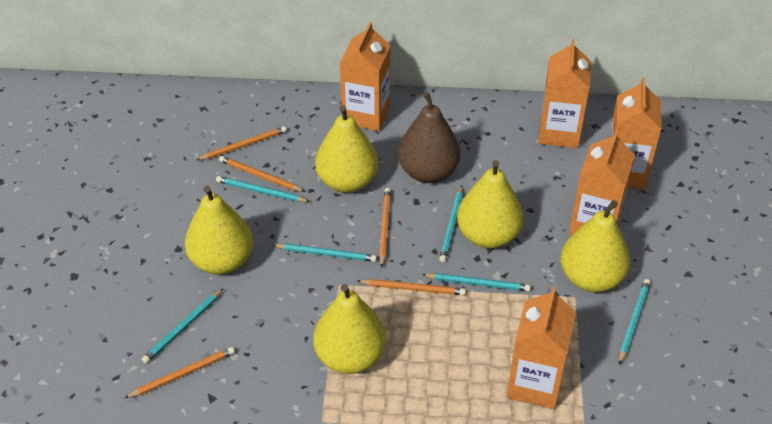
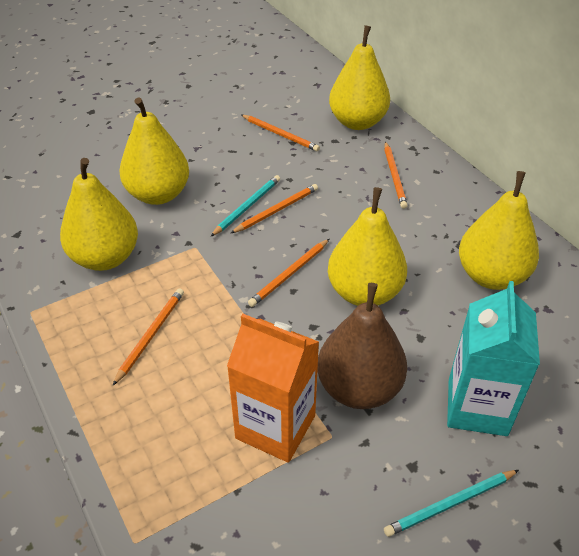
orange carton: 5 -> 1
turquoise carton: 0 -> 1
turquoise pencil: 6 -> 2

